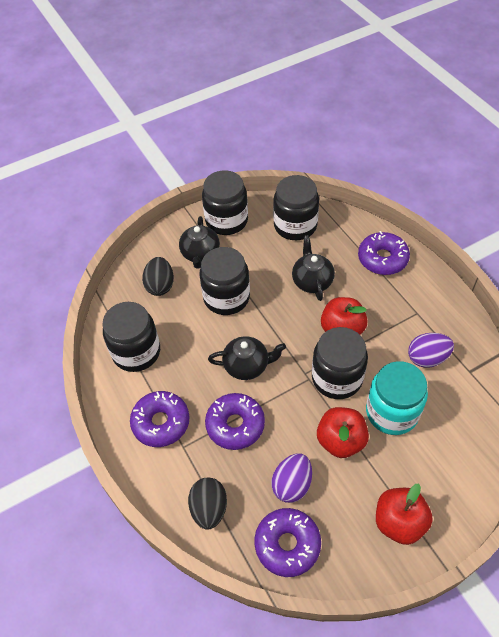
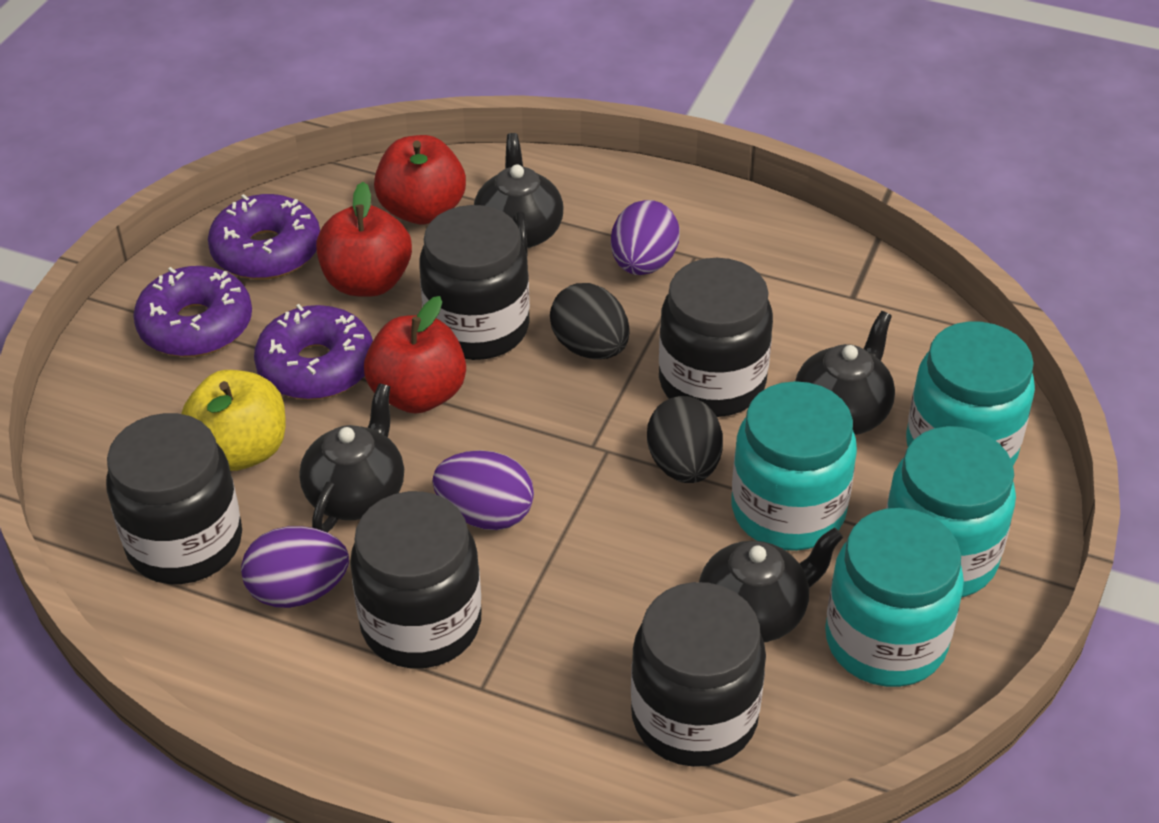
black teapot: 3 -> 4
purple donut: 4 -> 3
purple egg: 2 -> 3
turquoise jar: 1 -> 4
yellow apple: 0 -> 1

